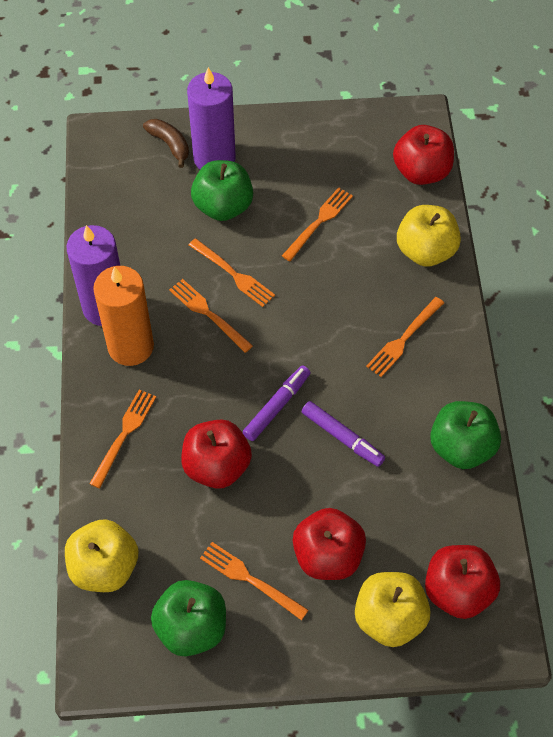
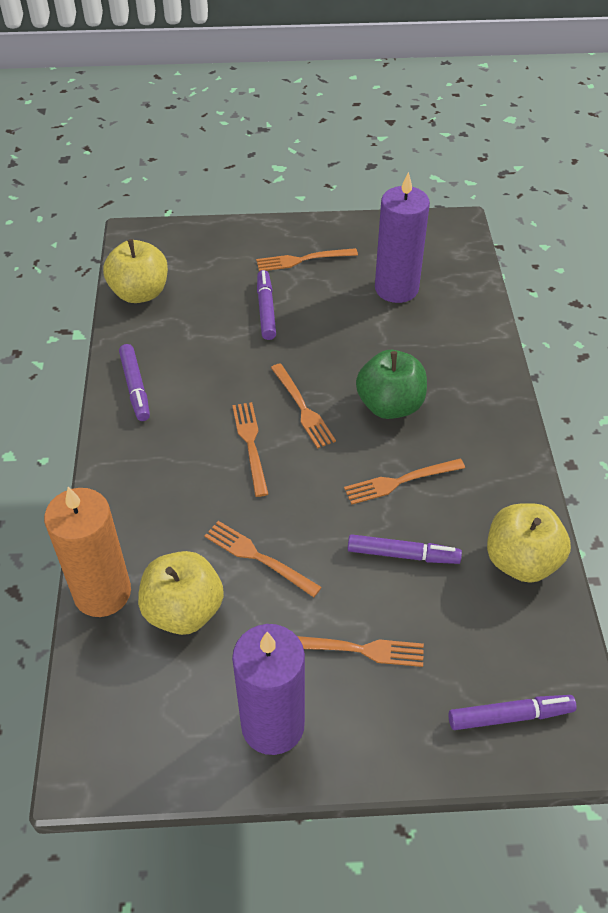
brown banana: 1 -> 0
green apple: 3 -> 1
purple marker: 2 -> 4
red apple: 4 -> 0

